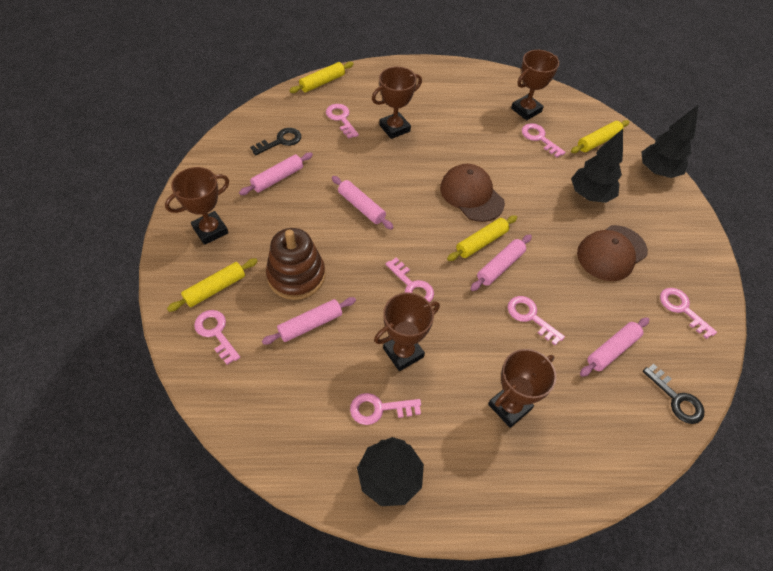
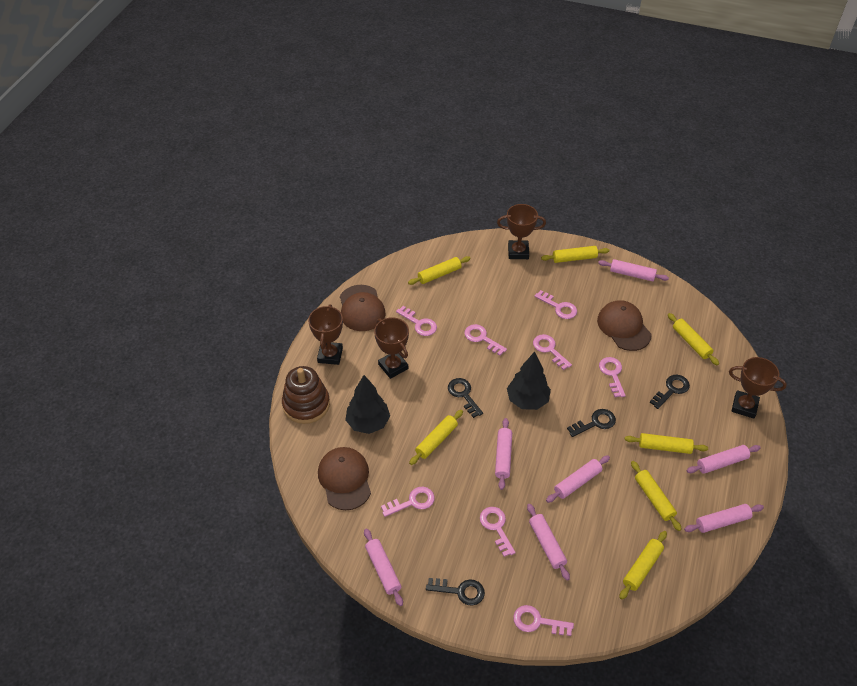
black key: 2 -> 4
black tree: 3 -> 2
brown cap: 2 -> 3
brown trophy: 5 -> 4
pink key: 7 -> 8
pink rolling pin: 5 -> 7
yellow rolling pin: 4 -> 7

